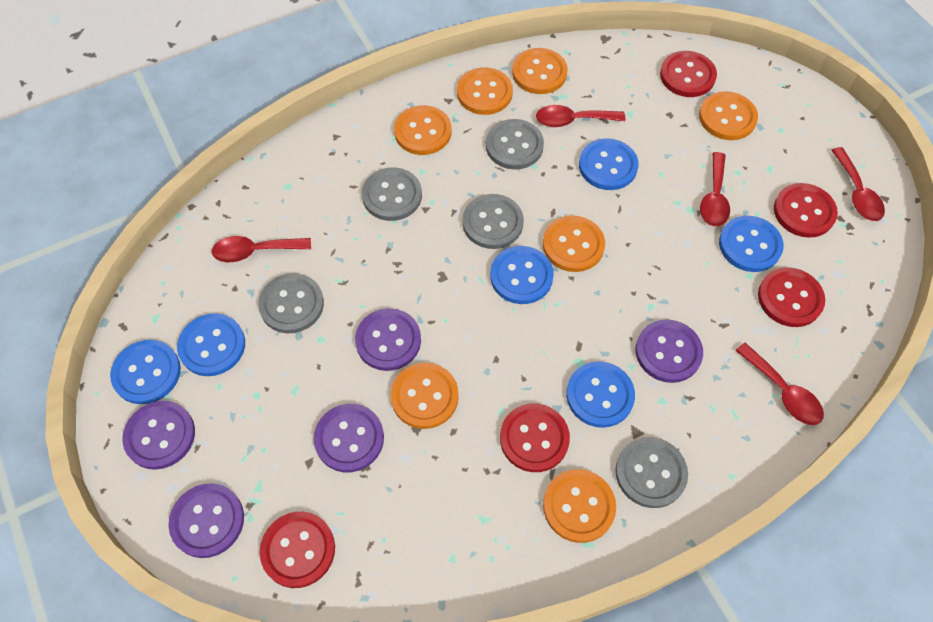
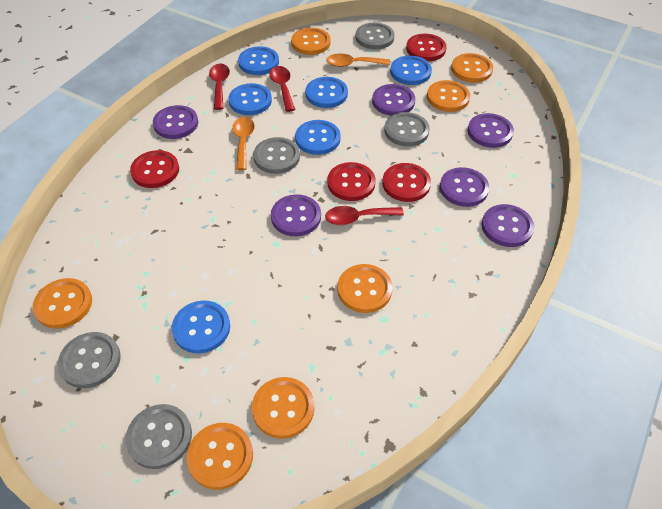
orange spoon: 0 -> 2
purple button: 5 -> 6
red button: 5 -> 4
red spoon: 5 -> 3

